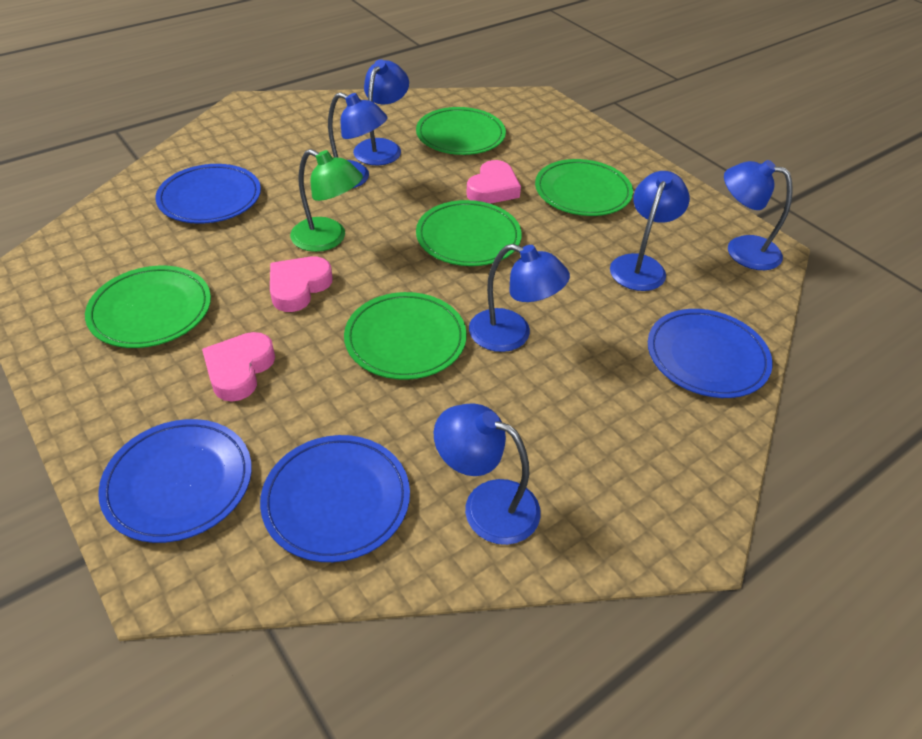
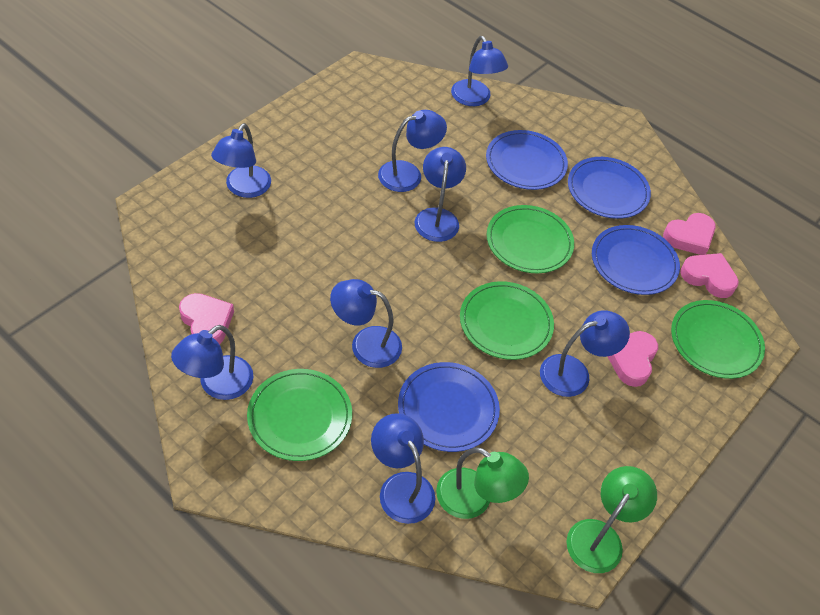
blue lamp: 6 -> 8
green lamp: 1 -> 2
green plate: 5 -> 4
pink heart: 3 -> 4

